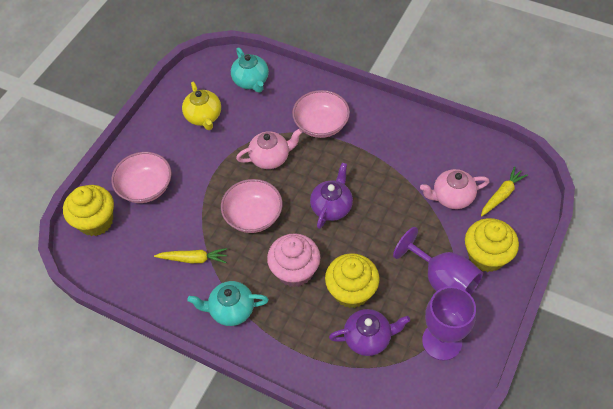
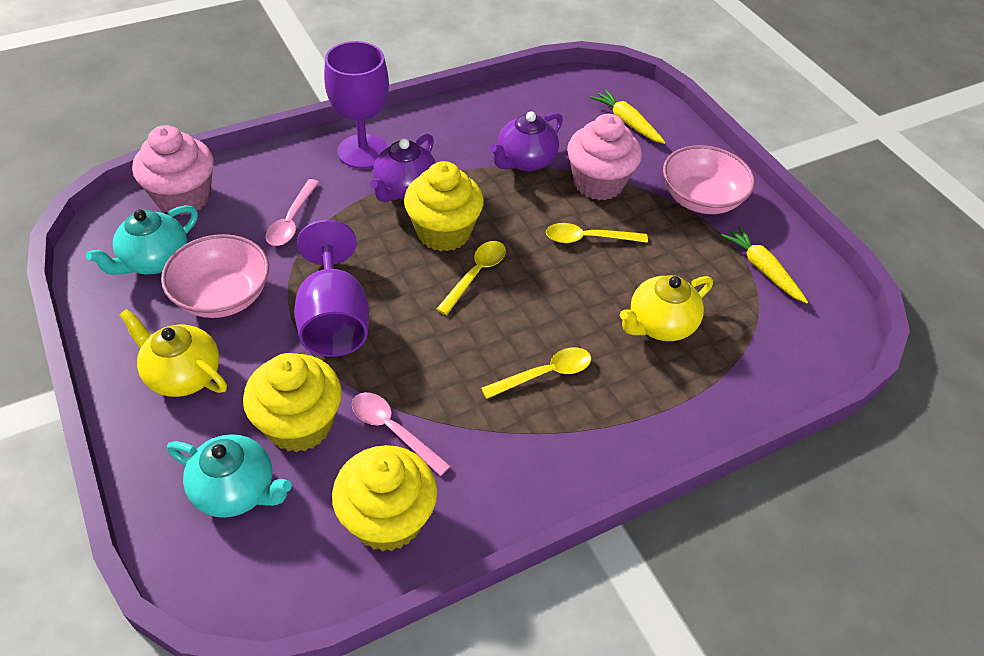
pink bowl: 3 -> 2
pink cupcake: 1 -> 2
pink spoon: 0 -> 2
pink teapot: 2 -> 0
yellow spoon: 0 -> 3
yellow teapot: 1 -> 2

